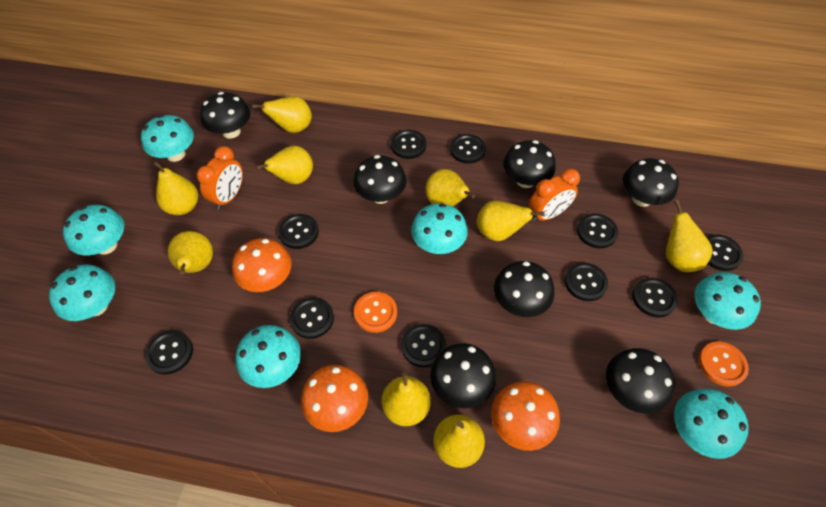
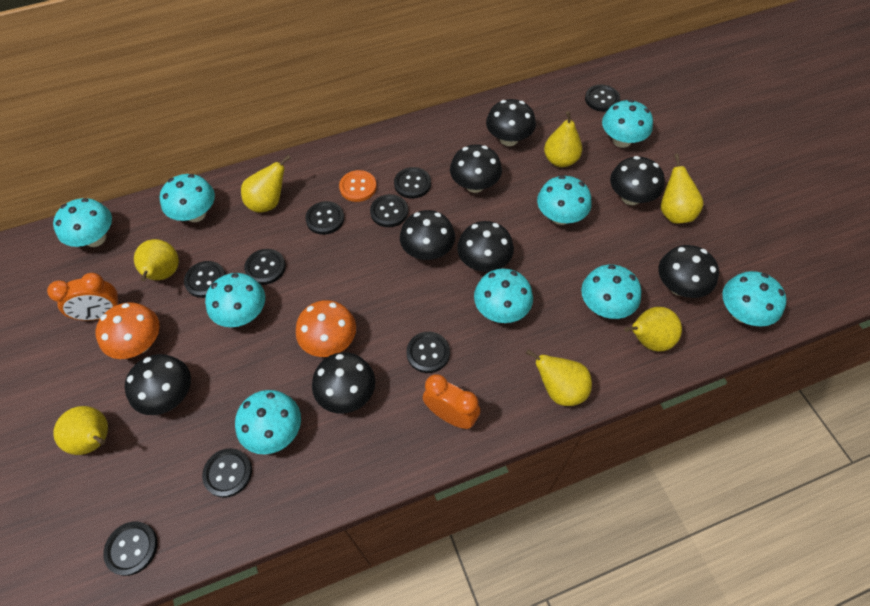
black button: 10 -> 9
black mushroom: 7 -> 8
orange button: 2 -> 1
orange mushroom: 3 -> 2
turquoise mushroom: 7 -> 9
yellow pear: 9 -> 7

